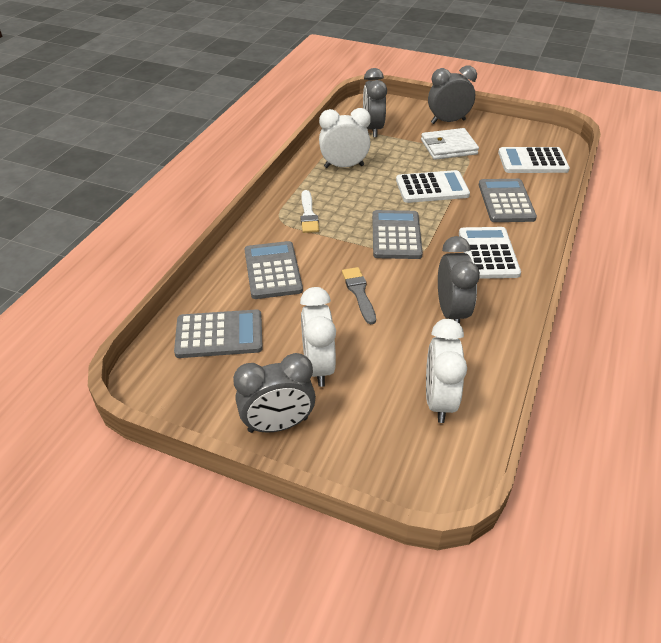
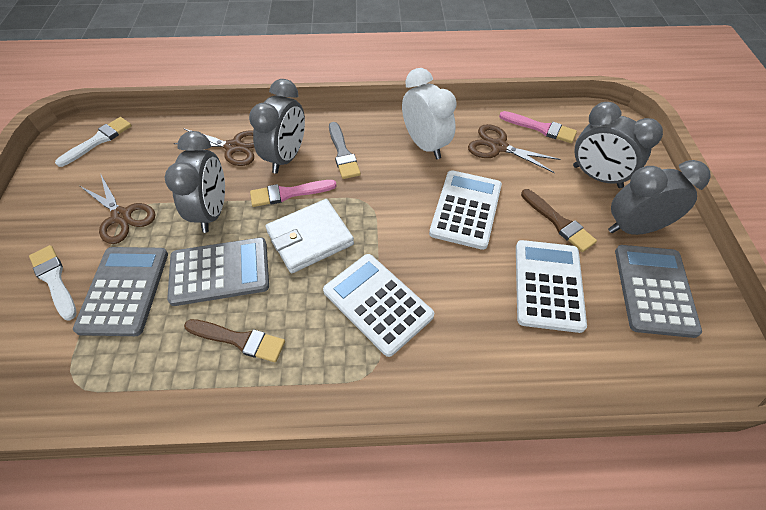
brown brush: 0 -> 2
brown scissors: 0 -> 3
grey calculator: 4 -> 3
pink brush: 0 -> 2
white brush: 1 -> 2
white clock: 3 -> 1

